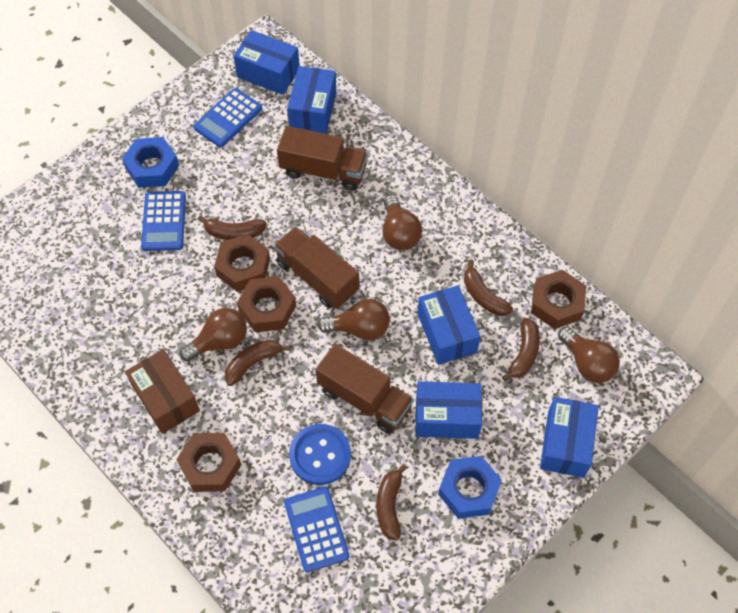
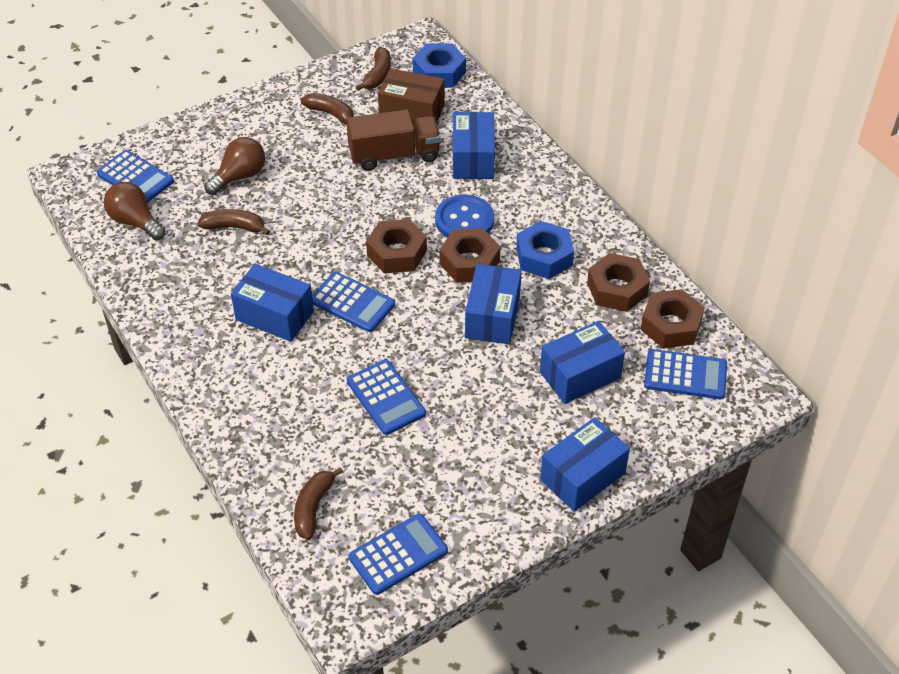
blue calculator: 3 -> 5
brown banana: 5 -> 4
brown light bulb: 4 -> 2
brown truck: 3 -> 1

